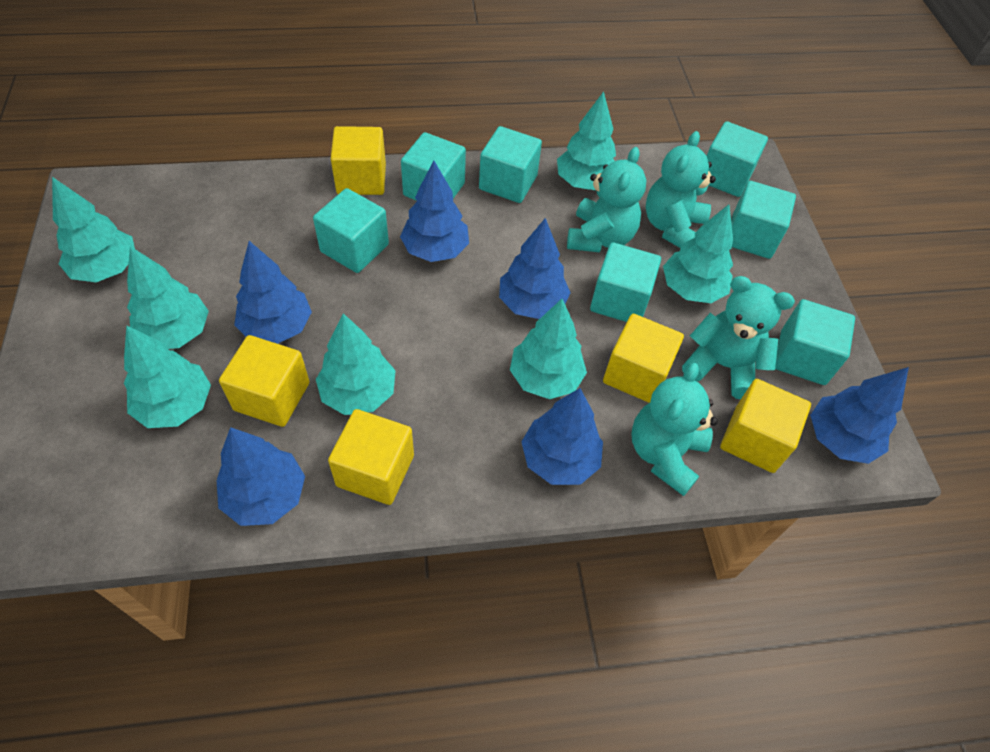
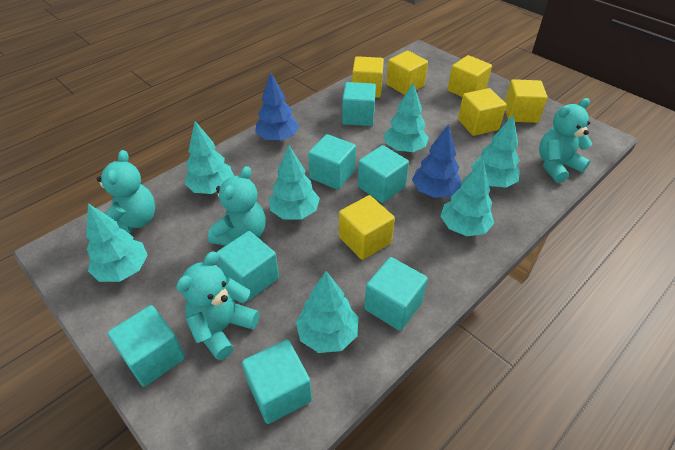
blue tree: 6 -> 2
yellow cube: 5 -> 6

